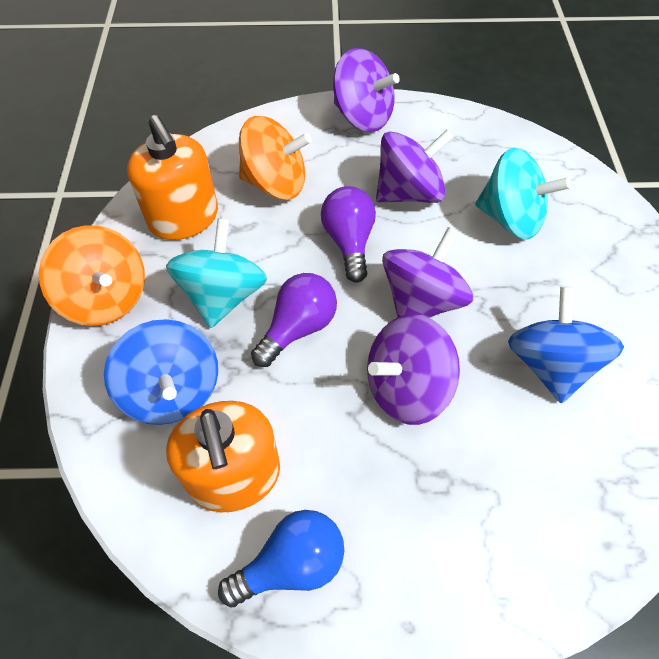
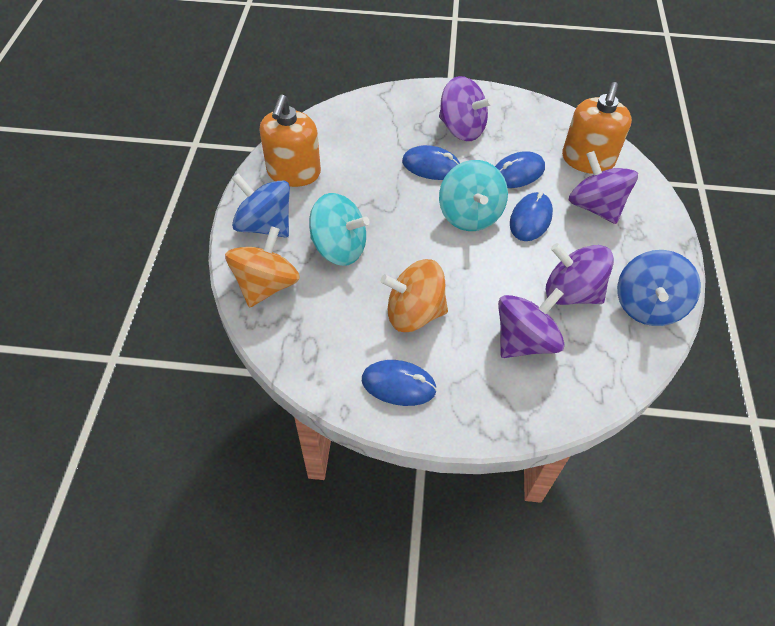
blue light bulb: 1 -> 0
blue mouse: 0 -> 4
purple light bulb: 2 -> 0

